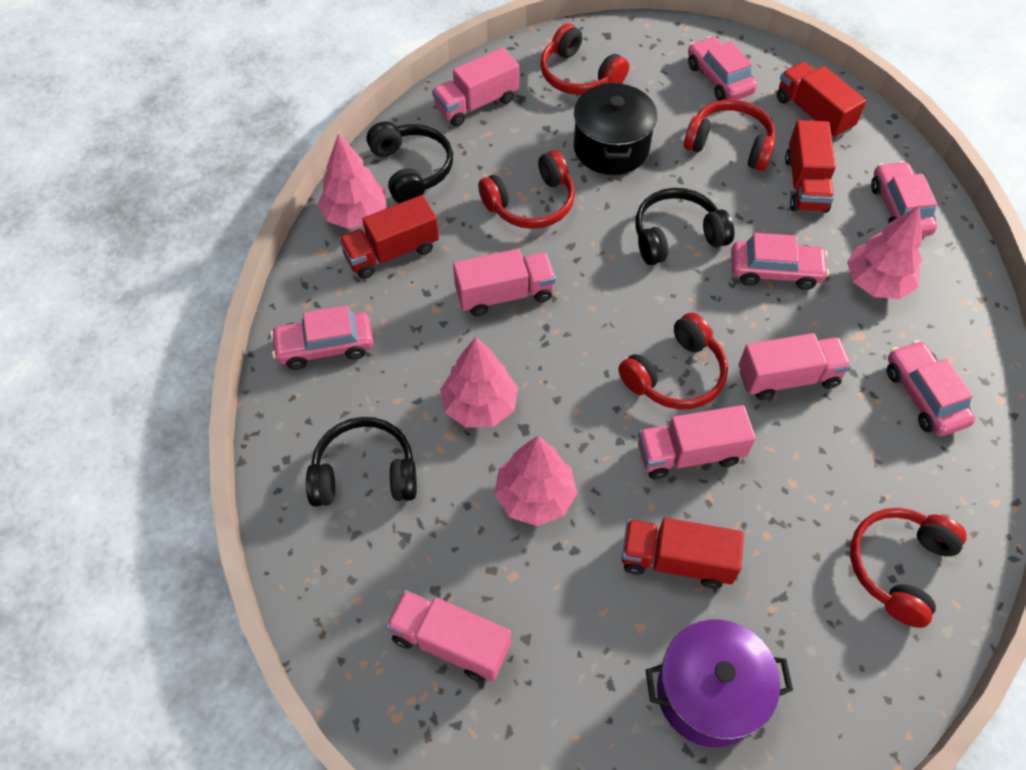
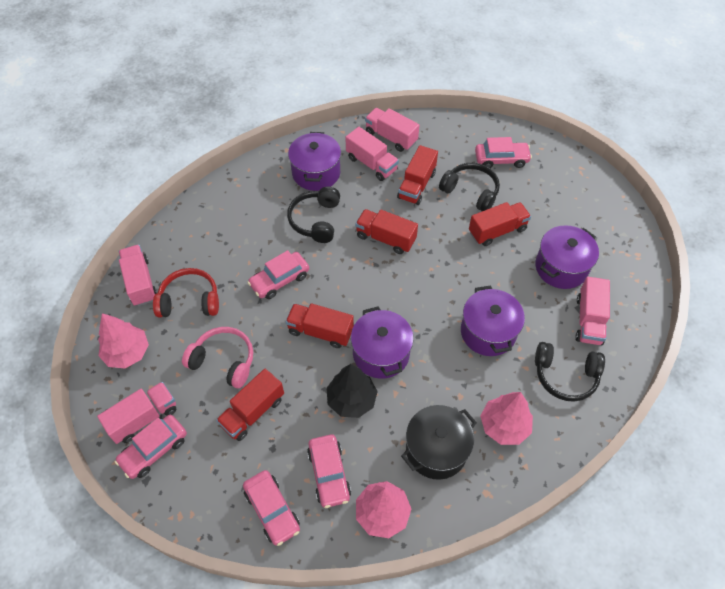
black tree: 0 -> 1
pink headphones: 0 -> 1
pink tree: 4 -> 3
purple pot: 1 -> 4
red headphones: 5 -> 1
red truck: 4 -> 5

